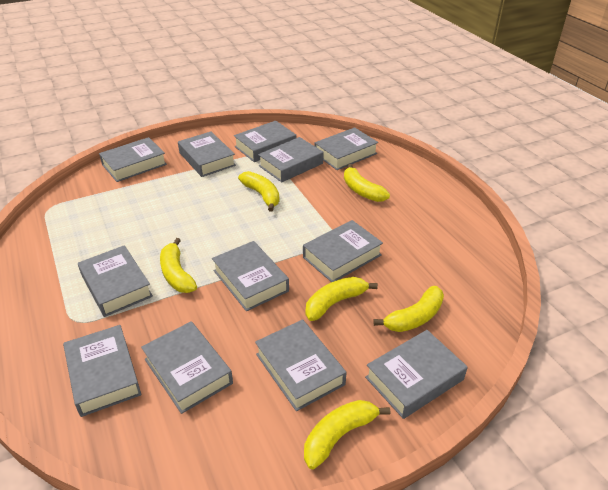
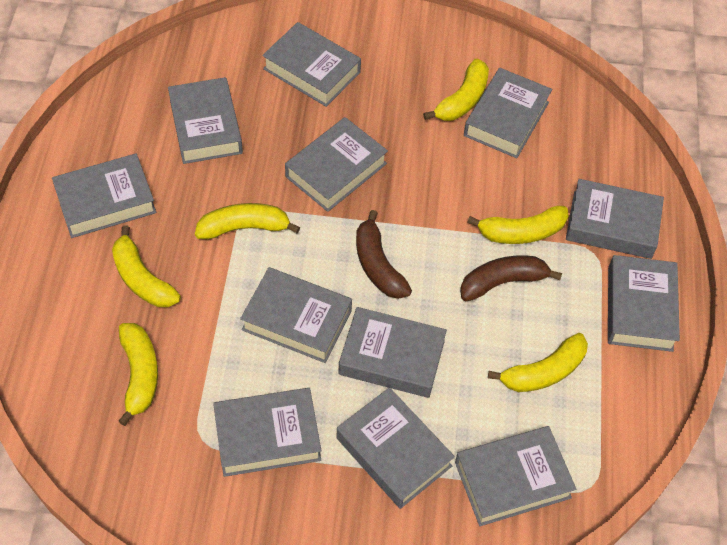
brown banana: 0 -> 2

